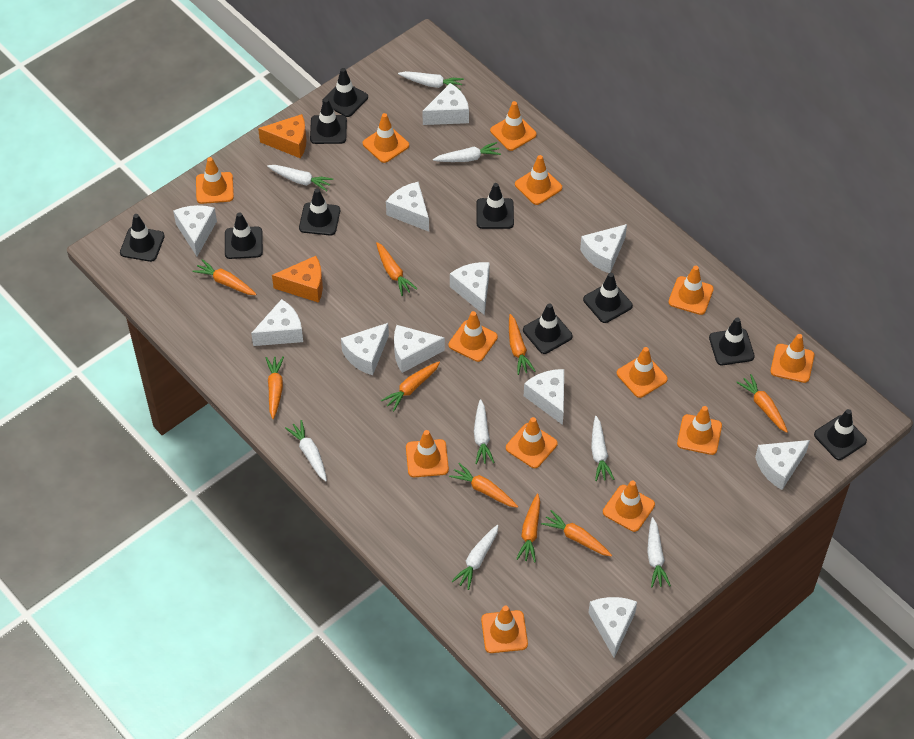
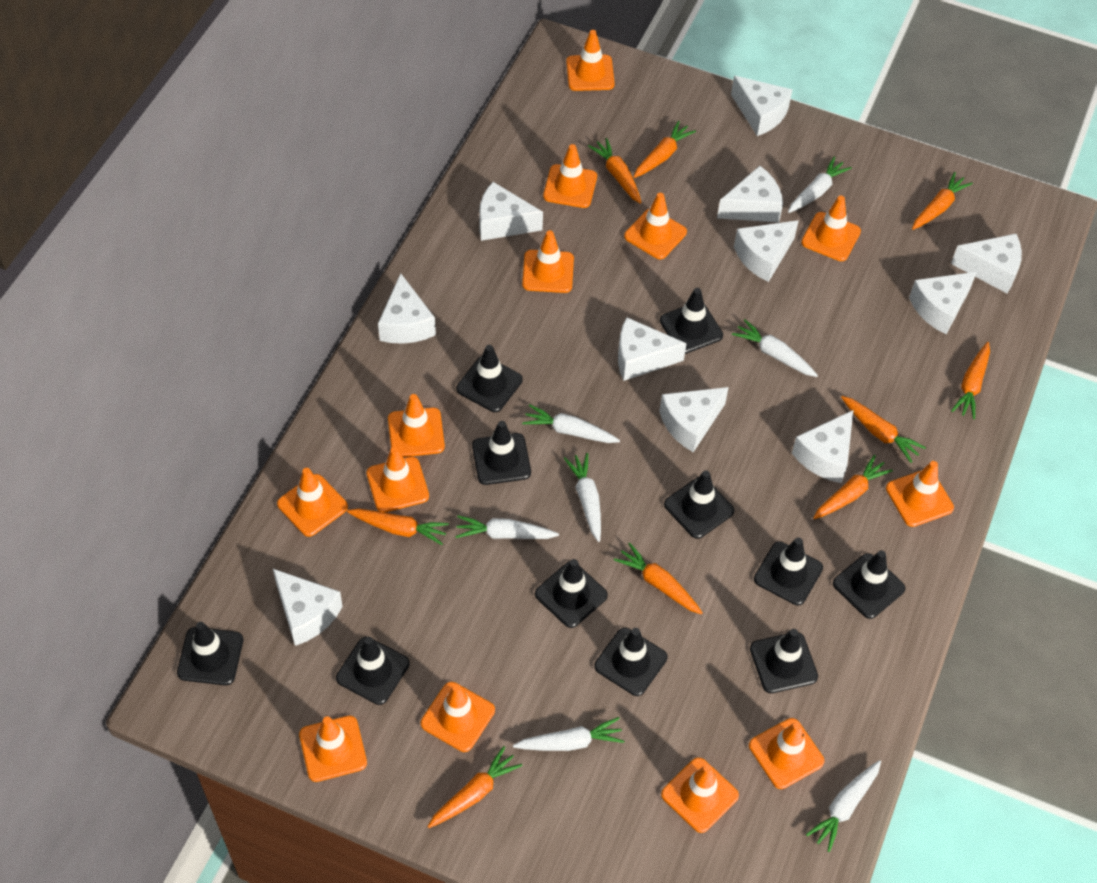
black traffic cone: 10 -> 11
orange cheese: 2 -> 0
white carrot: 8 -> 7

